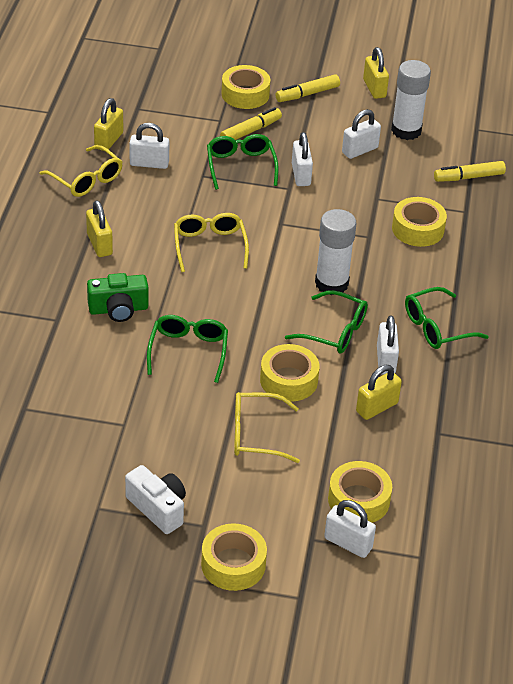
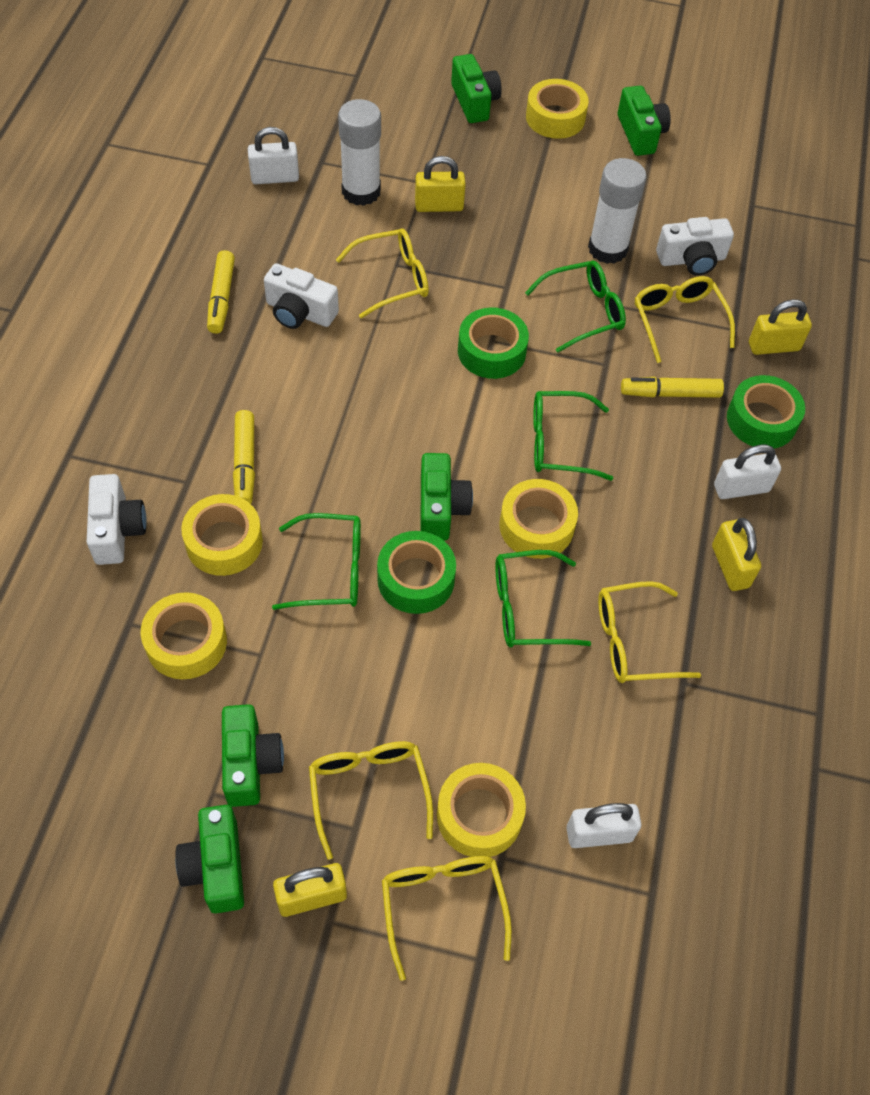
green camera: 1 -> 5
green tape: 0 -> 3
white camera: 1 -> 3
white padlock: 5 -> 3
yellow glasses: 3 -> 5

